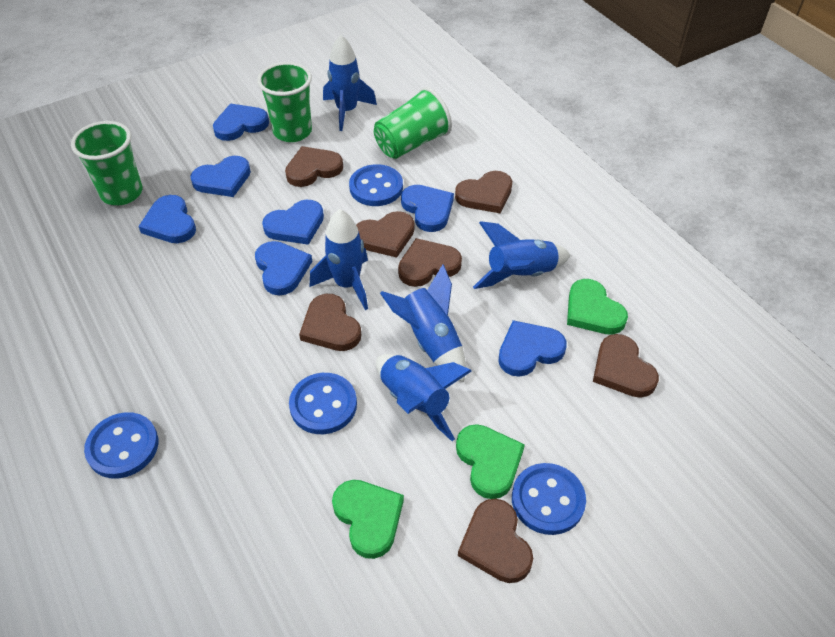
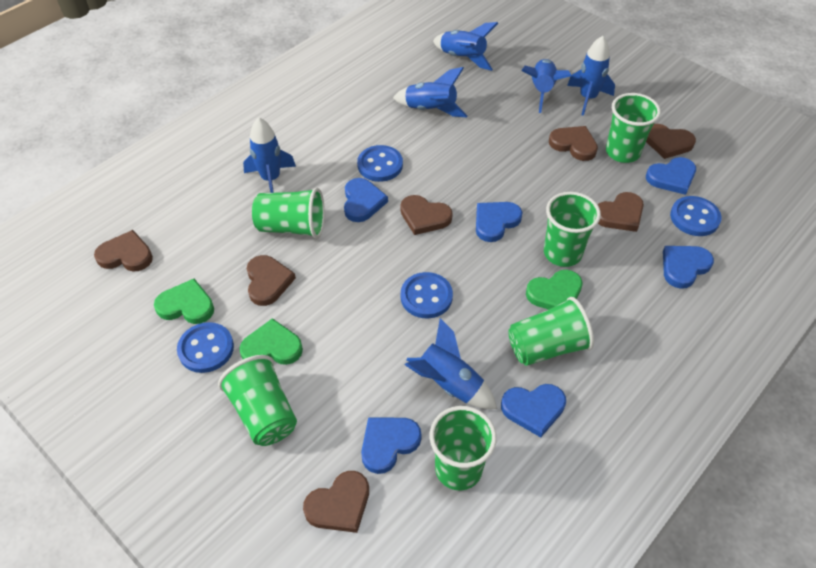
blue heart: 7 -> 6
blue rocket: 5 -> 6
green cup: 3 -> 6

